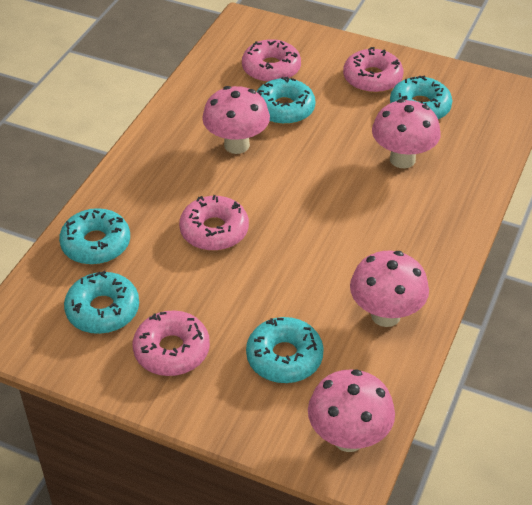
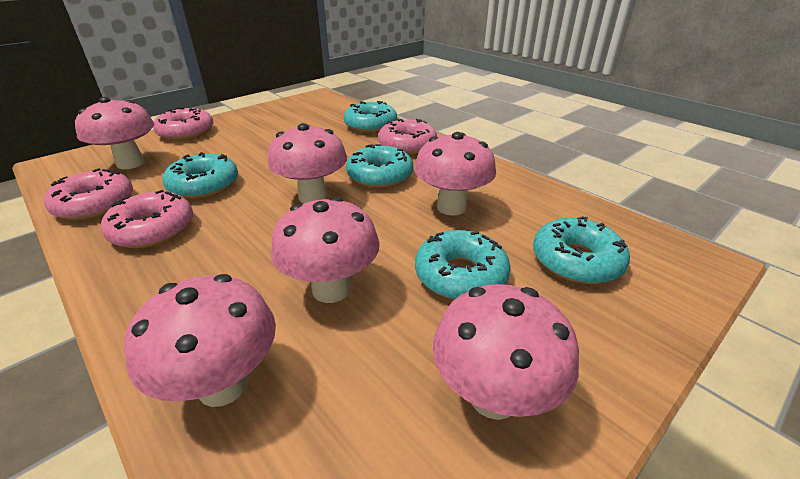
pink mushroom: 4 -> 6

